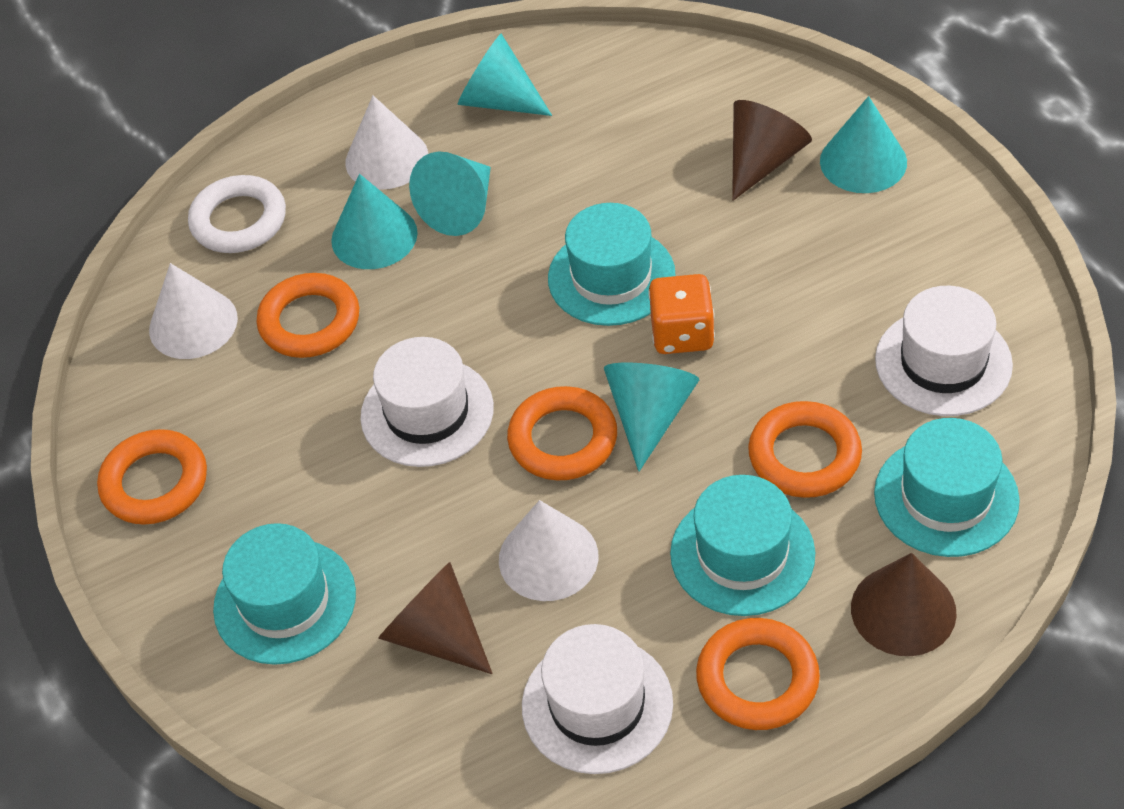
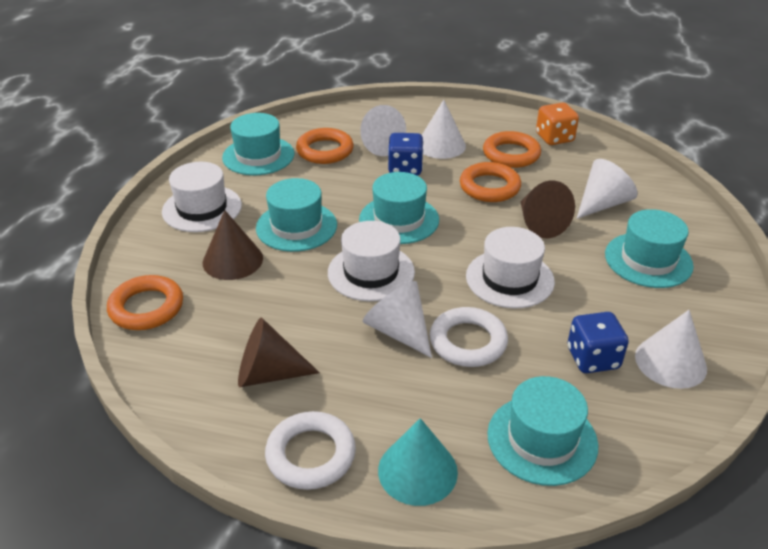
blue dice: 0 -> 2
orange ring: 5 -> 4
turquoise cone: 5 -> 1
turquoise hat: 4 -> 5
white cone: 3 -> 5
white ring: 1 -> 2

